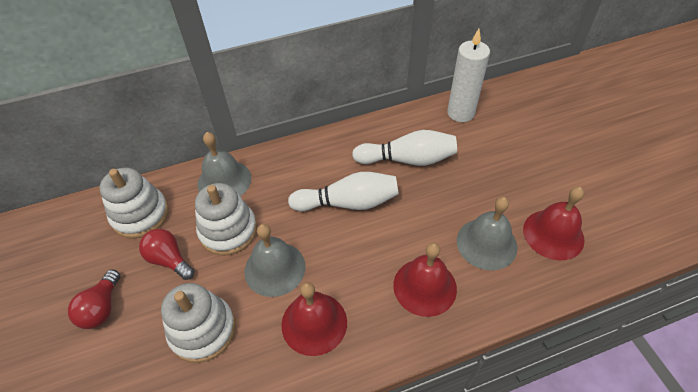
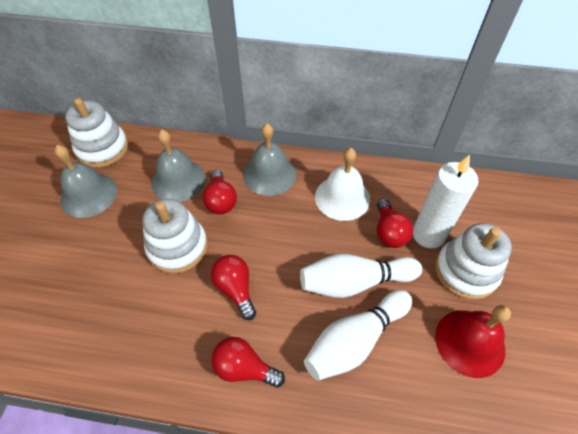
red bell: 3 -> 1
red light bulb: 2 -> 4
white bell: 0 -> 1

